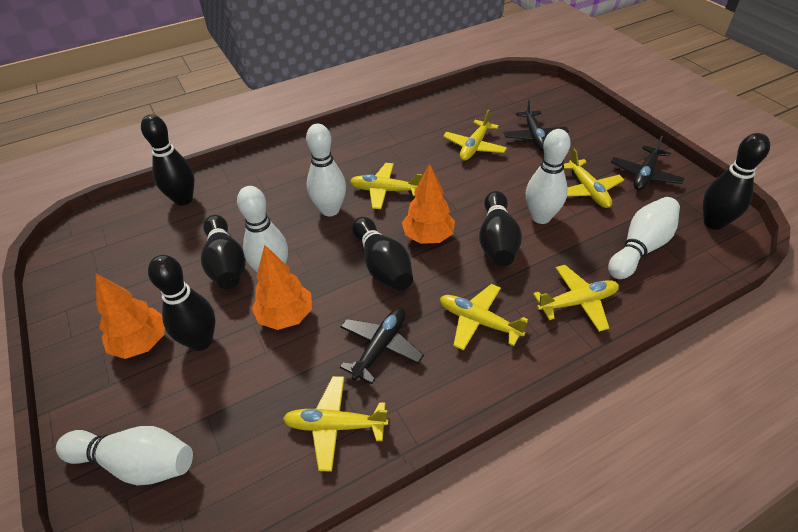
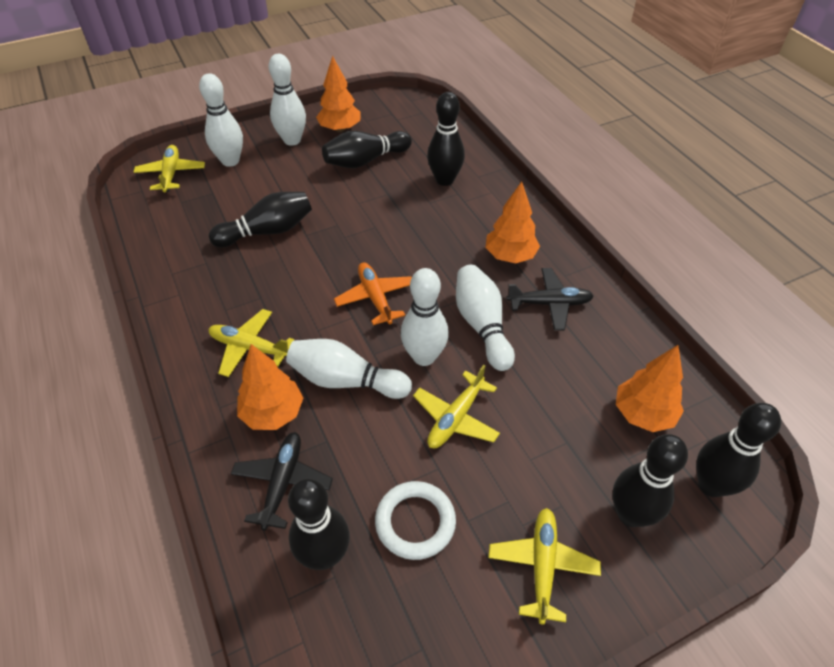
black plane: 3 -> 2
orange plane: 0 -> 1
orange tree: 3 -> 4
white ring: 0 -> 1
yellow plane: 6 -> 4

